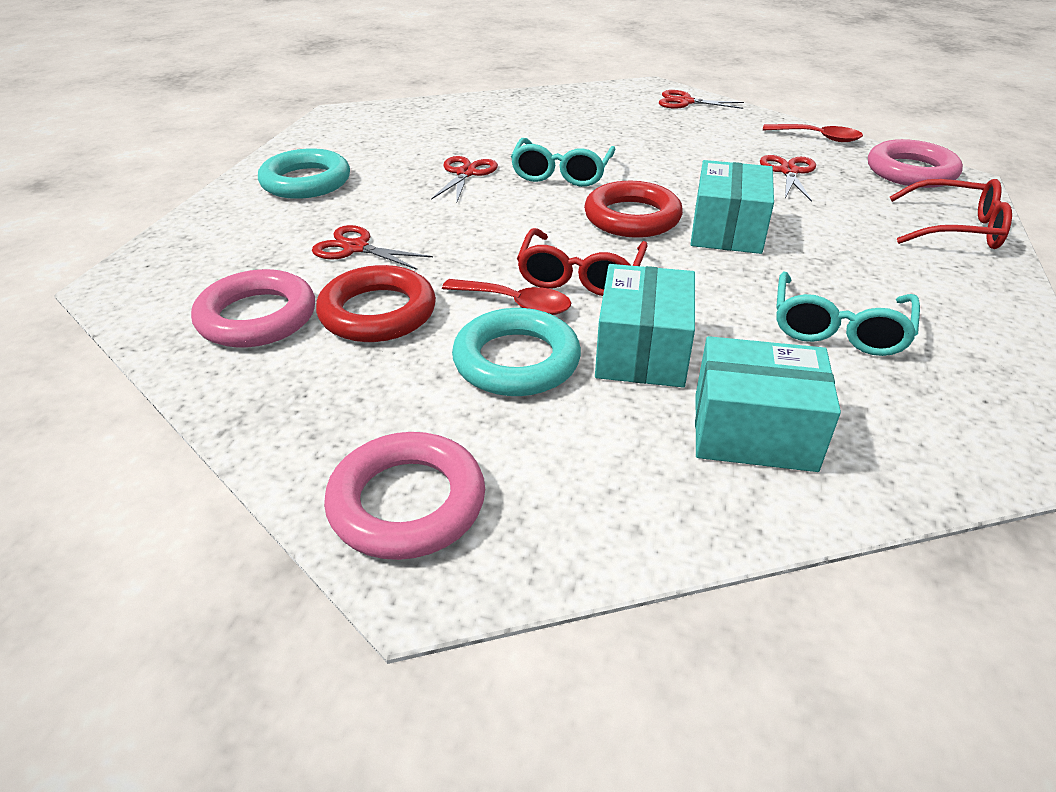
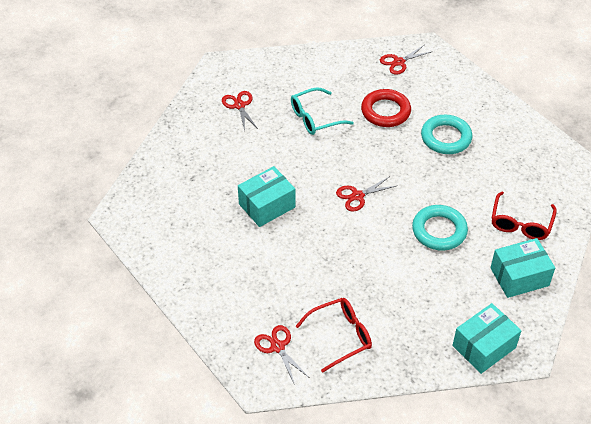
pink ring: 3 -> 0
red ring: 2 -> 1
red spoon: 2 -> 0
turquoise glasses: 2 -> 1

